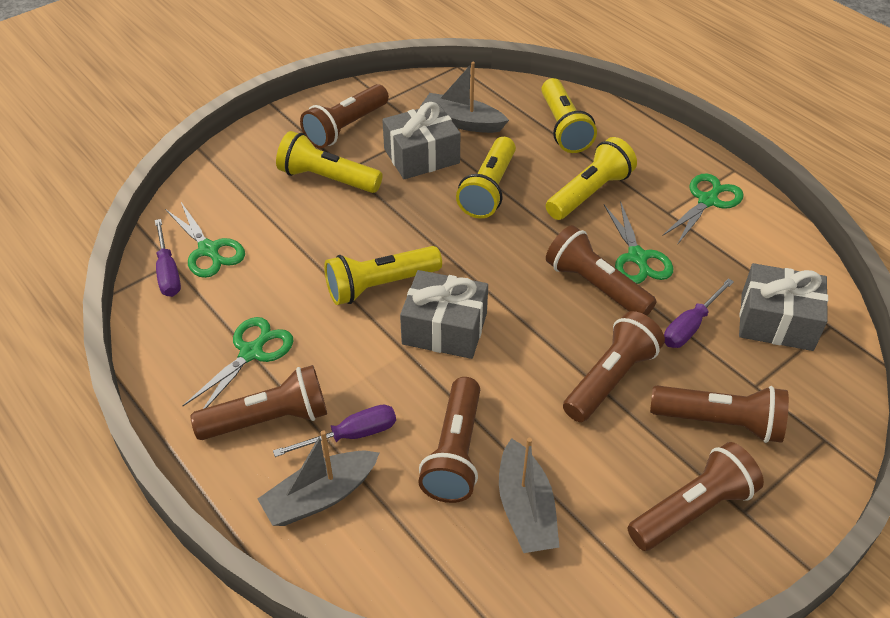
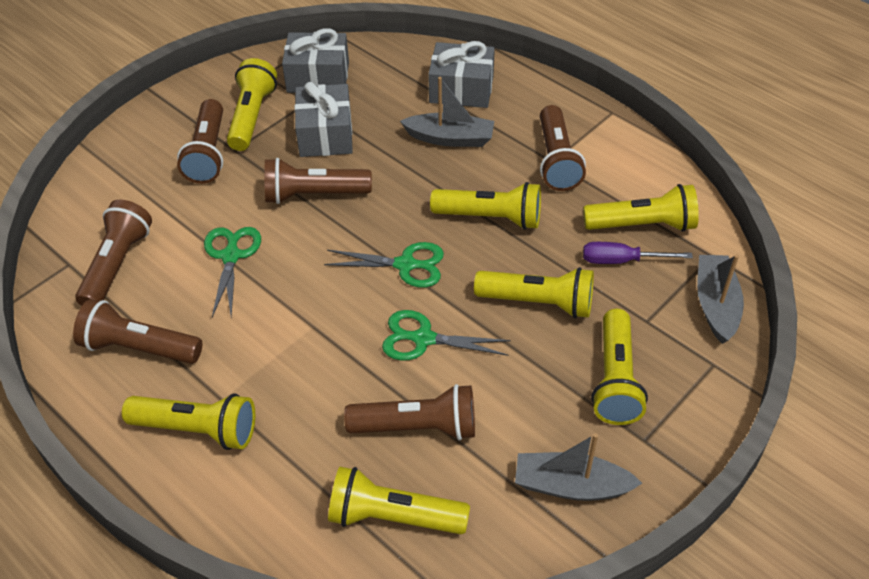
brown flashlight: 7 -> 6
green scissors: 4 -> 3
purple screwdriver: 3 -> 1
yellow flashlight: 5 -> 7

